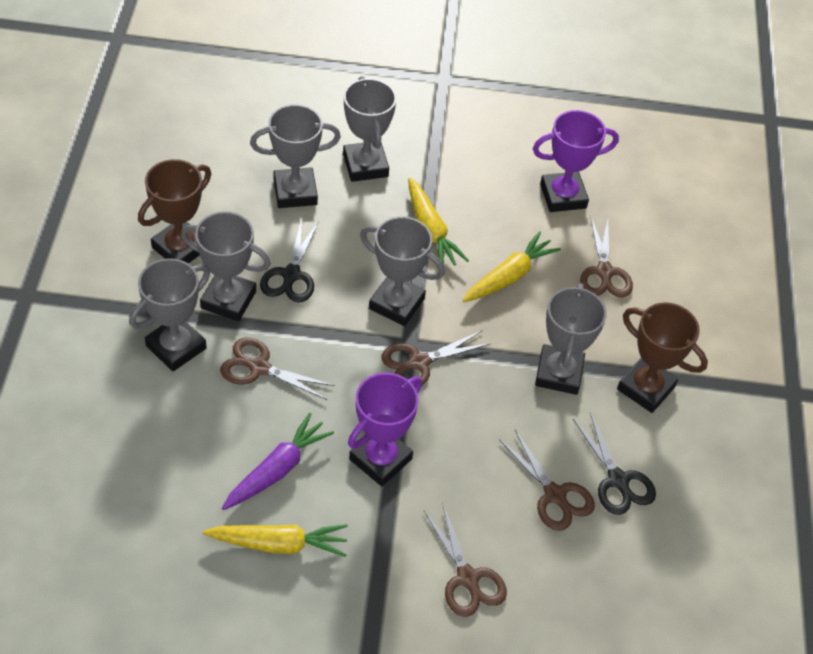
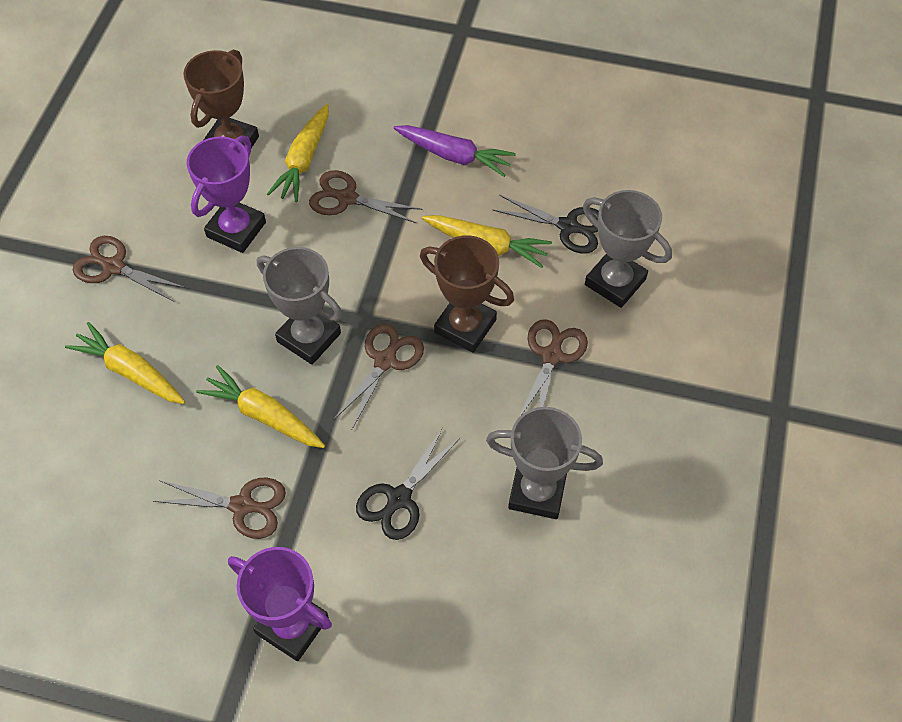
grey trophy: 6 -> 3
yellow carrot: 3 -> 4

